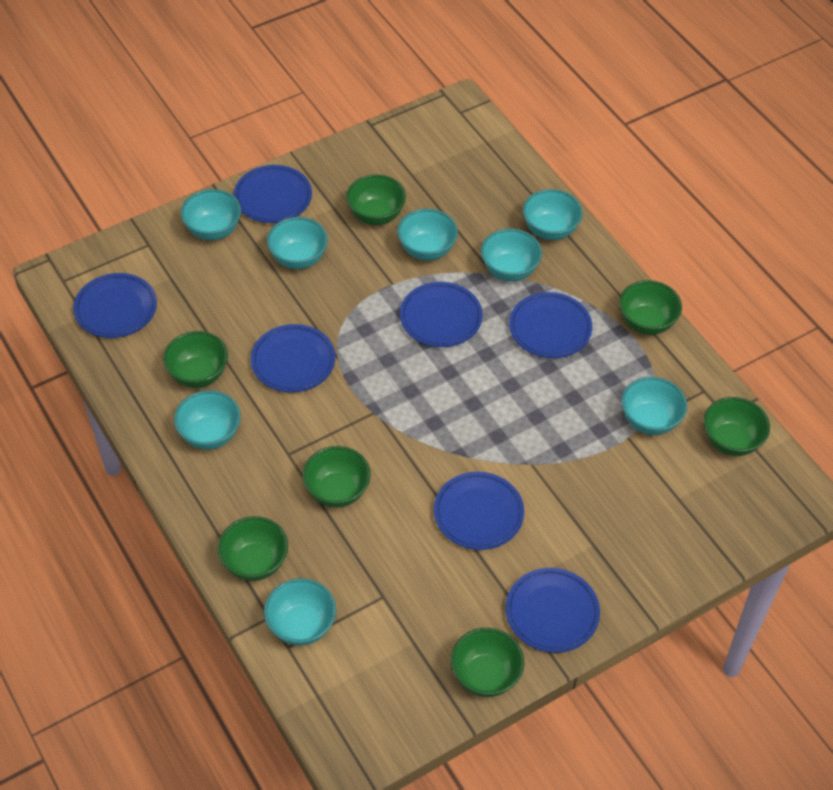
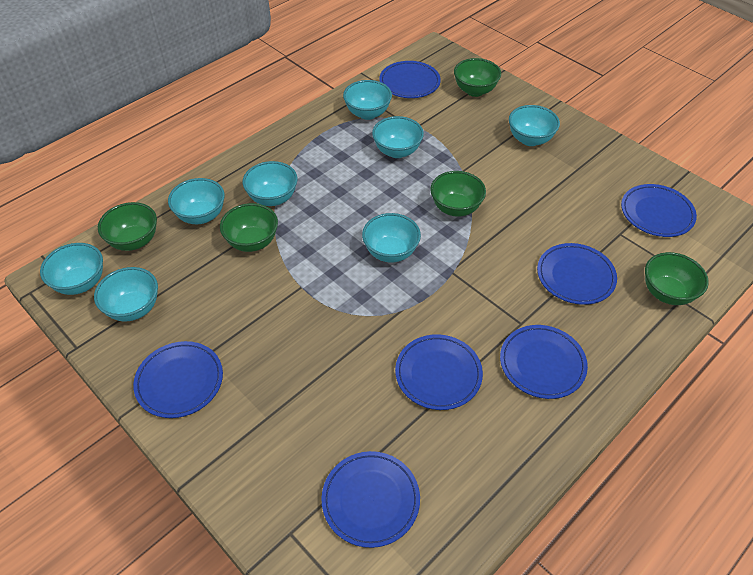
green bowl: 7 -> 5

